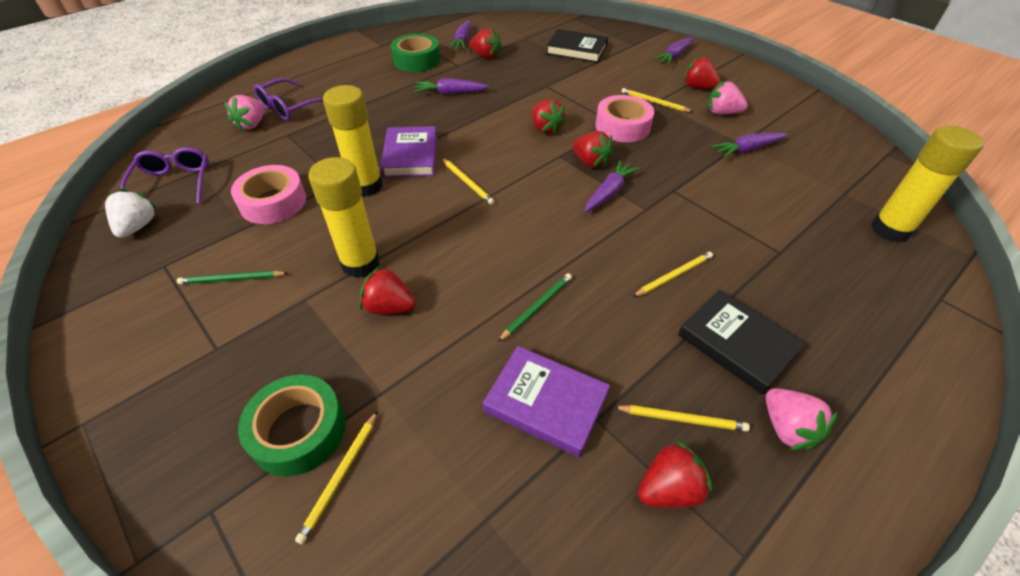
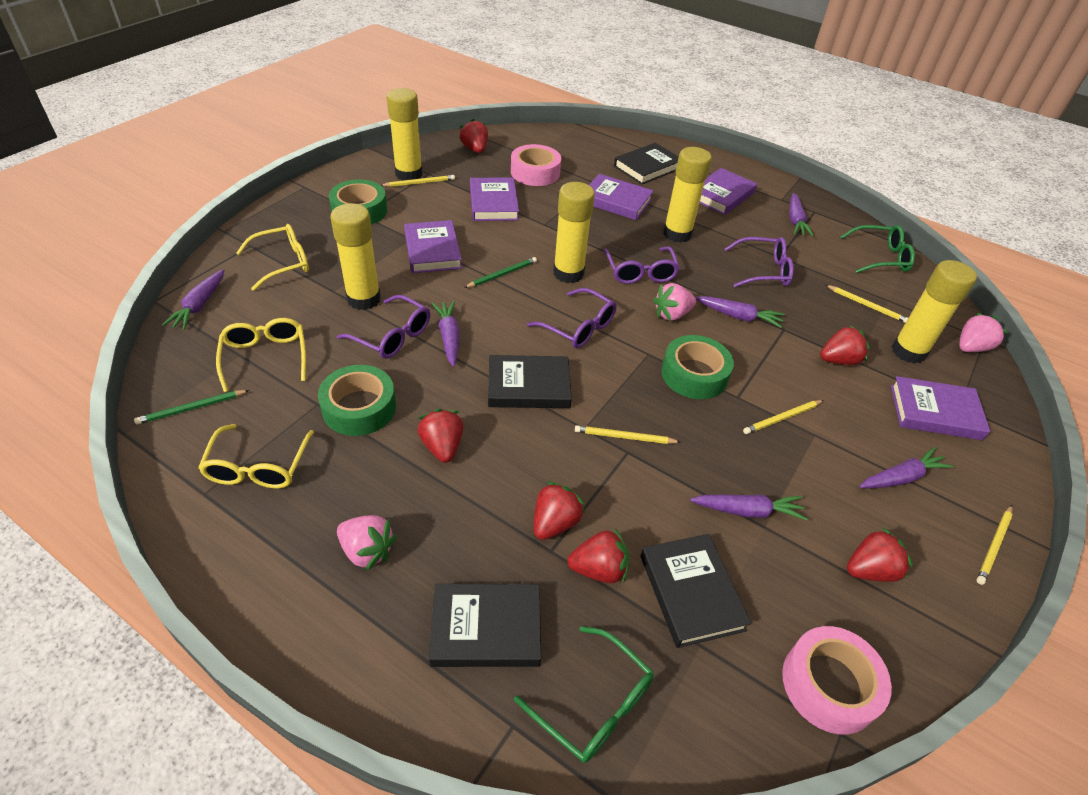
black book: 2 -> 4
green glasses: 0 -> 2
green tape: 2 -> 3
purple book: 2 -> 5
purple carrot: 5 -> 6
purple glasses: 2 -> 4
white strawberry: 1 -> 0
yellow glasses: 0 -> 3
yellow glue stick: 3 -> 5

